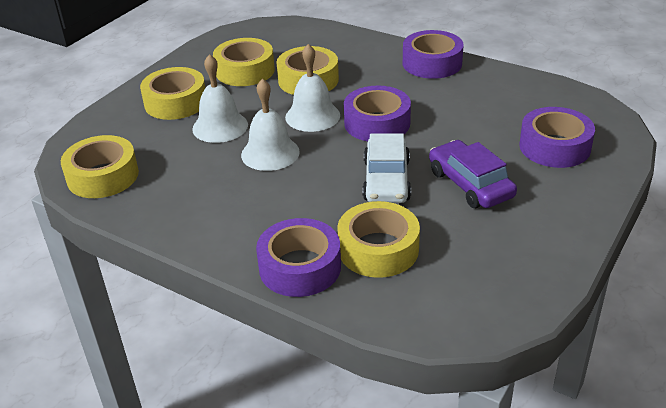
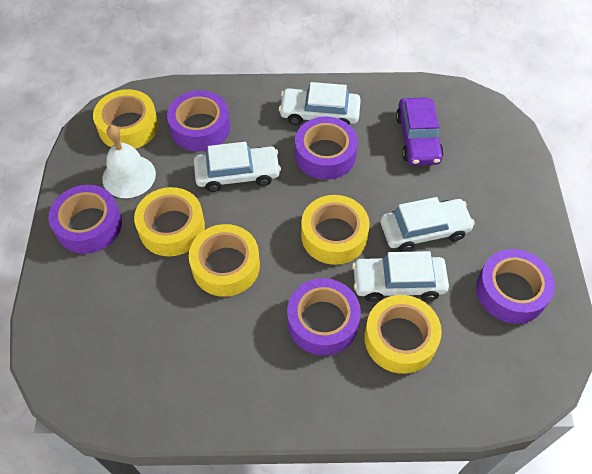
purple tape: 4 -> 5
white bell: 3 -> 1
white car: 1 -> 4

